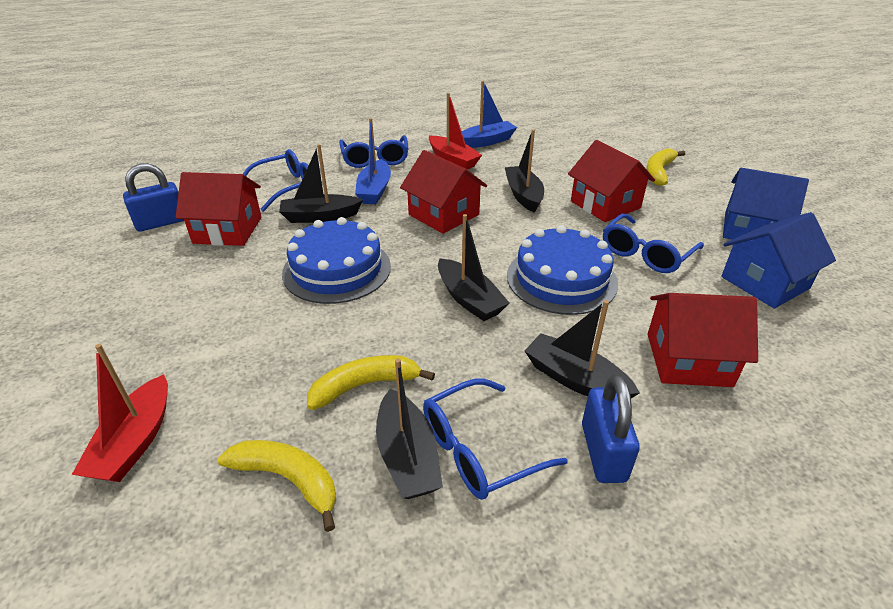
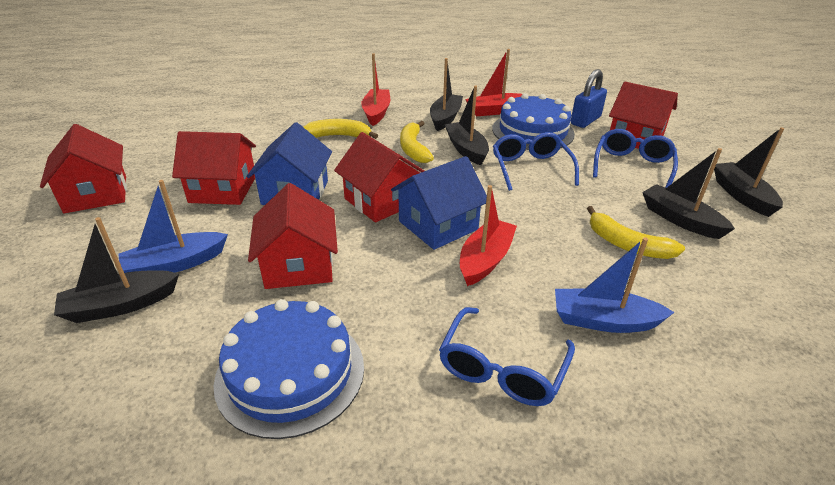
blue glasses: 4 -> 3
blue padlock: 2 -> 1
red boat: 2 -> 3
red house: 4 -> 5

